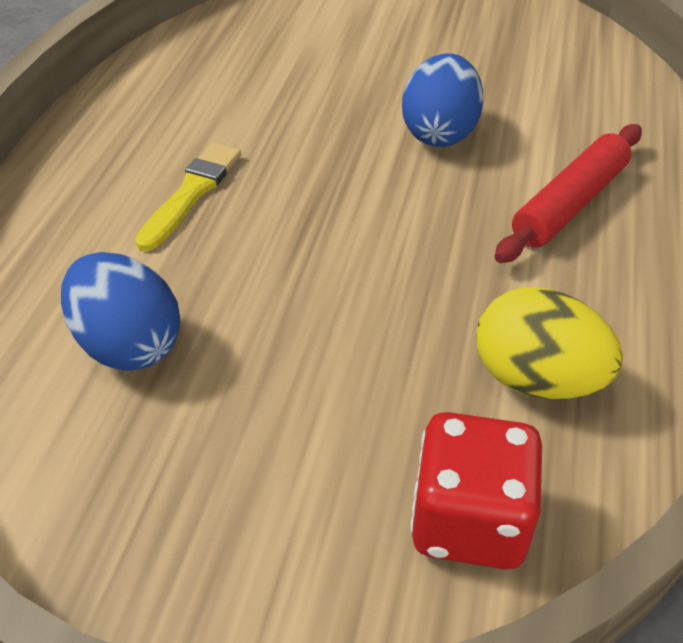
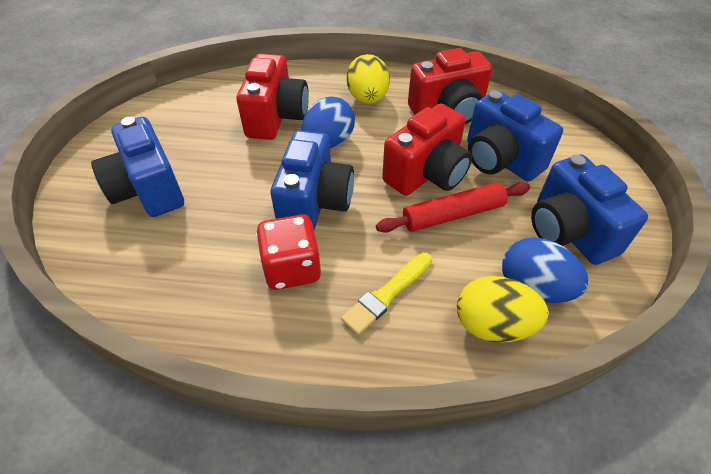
blue camera: 0 -> 4
red camera: 0 -> 3
yellow egg: 1 -> 2

